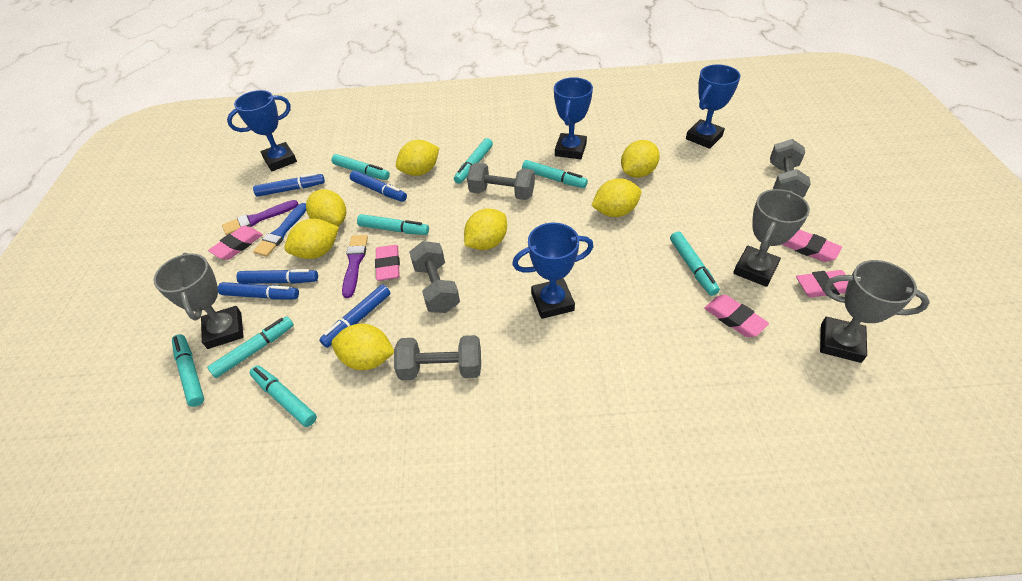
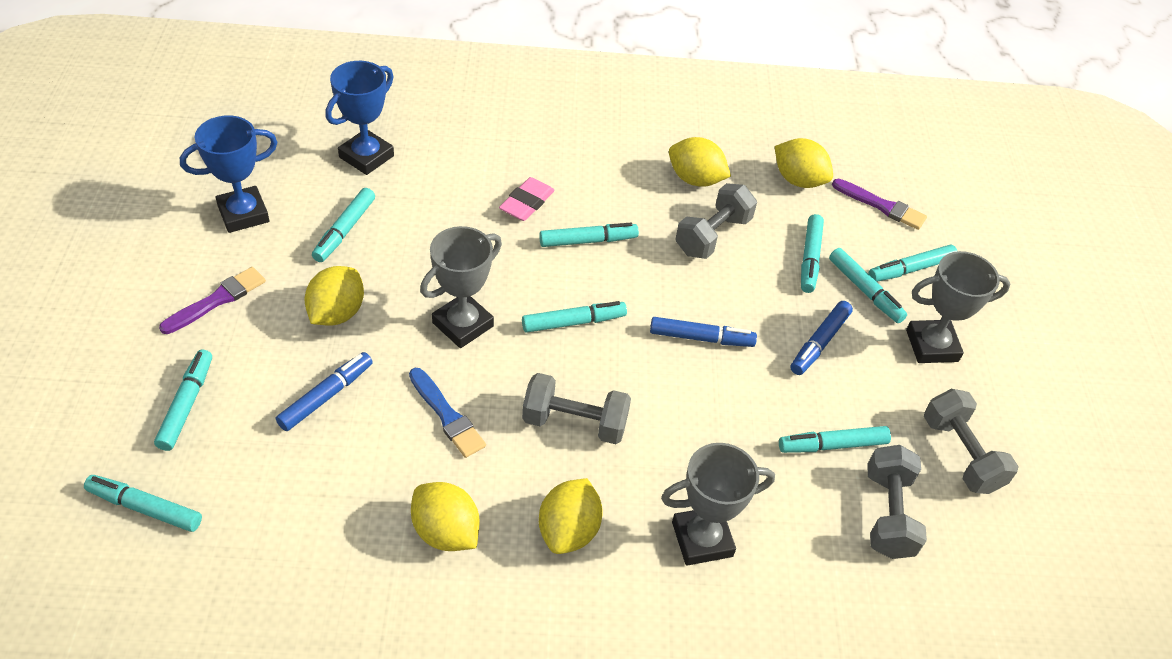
blue marker: 5 -> 3
blue trophy: 4 -> 2
pink eraser: 5 -> 1
turquoise marker: 8 -> 9
yellow lemon: 7 -> 5

